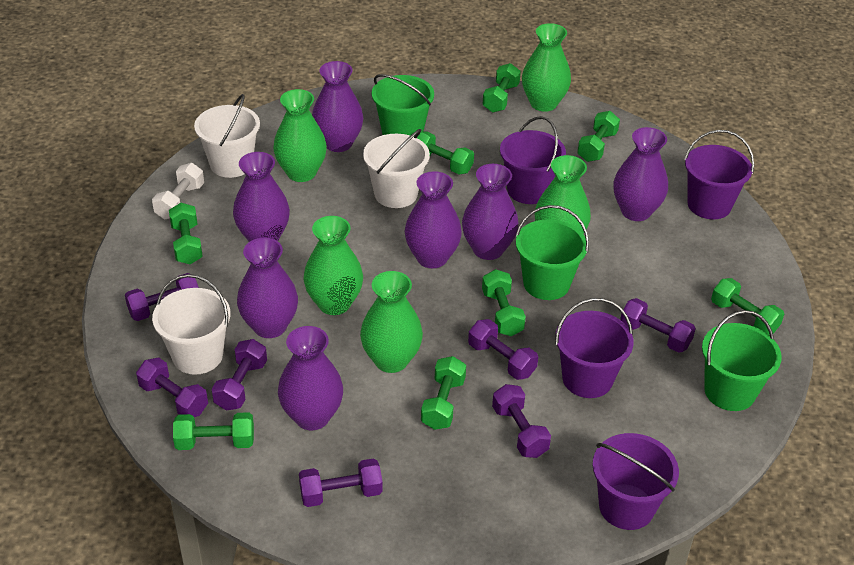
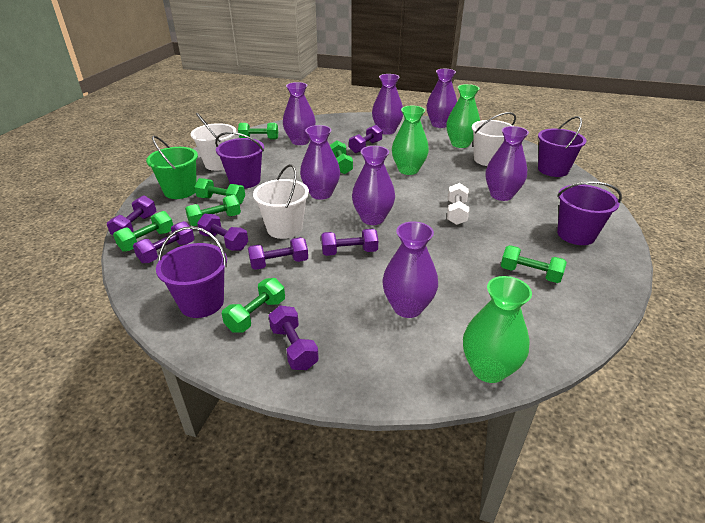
green bucket: 3 -> 1
green dumbbell: 8 -> 7
green vase: 5 -> 3

